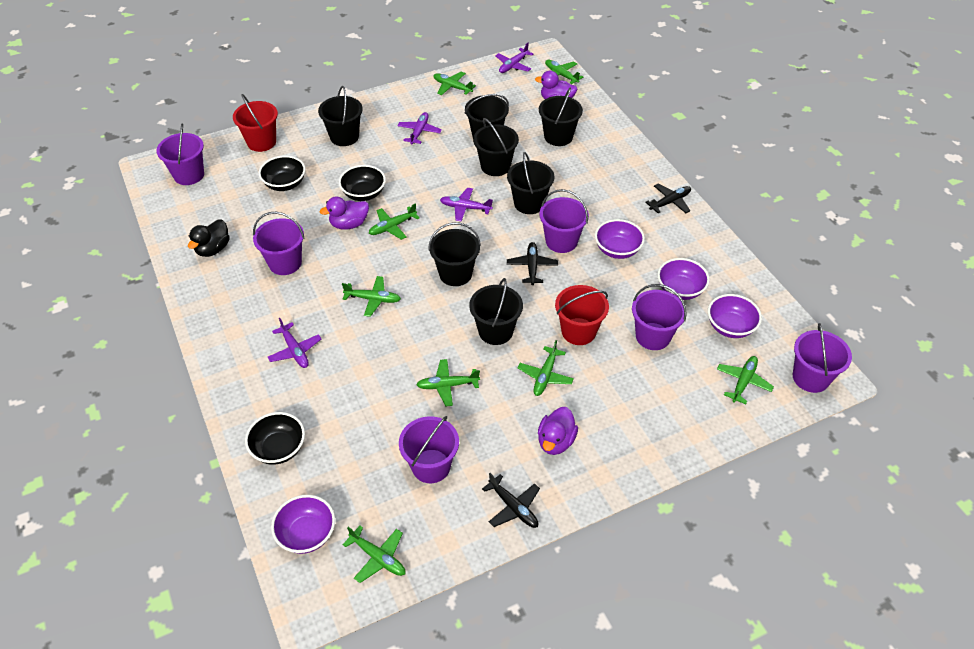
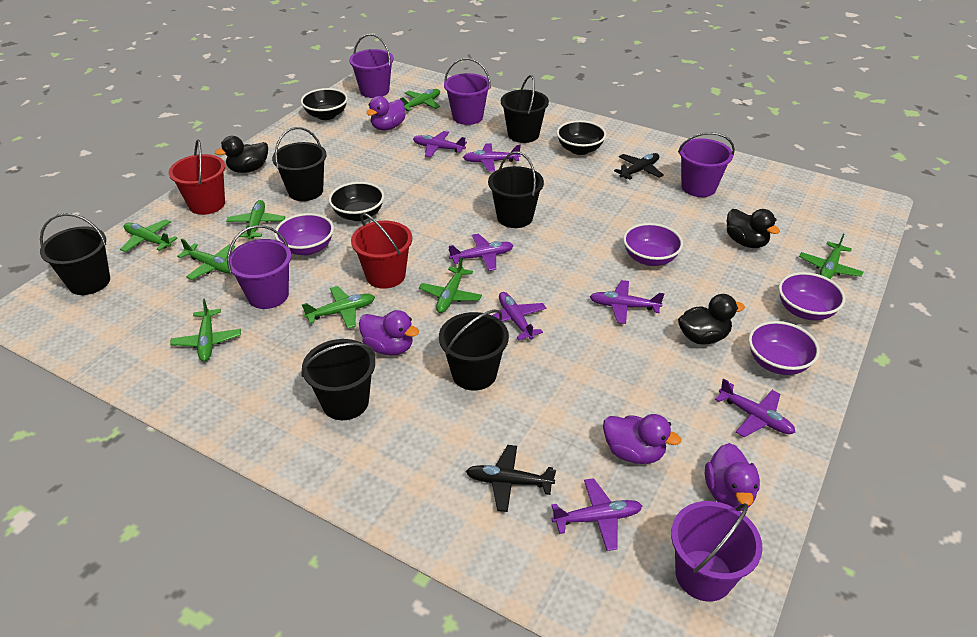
black bucket: 7 -> 6
black duck: 1 -> 3
black plane: 3 -> 2
purple bucket: 6 -> 5
purple duck: 3 -> 4
purple plane: 4 -> 7

